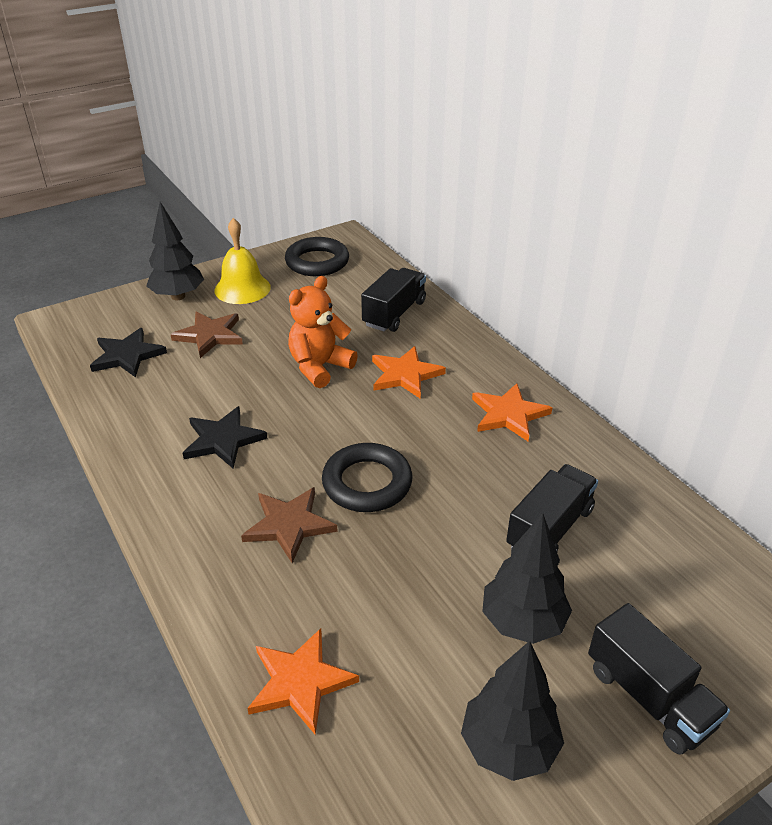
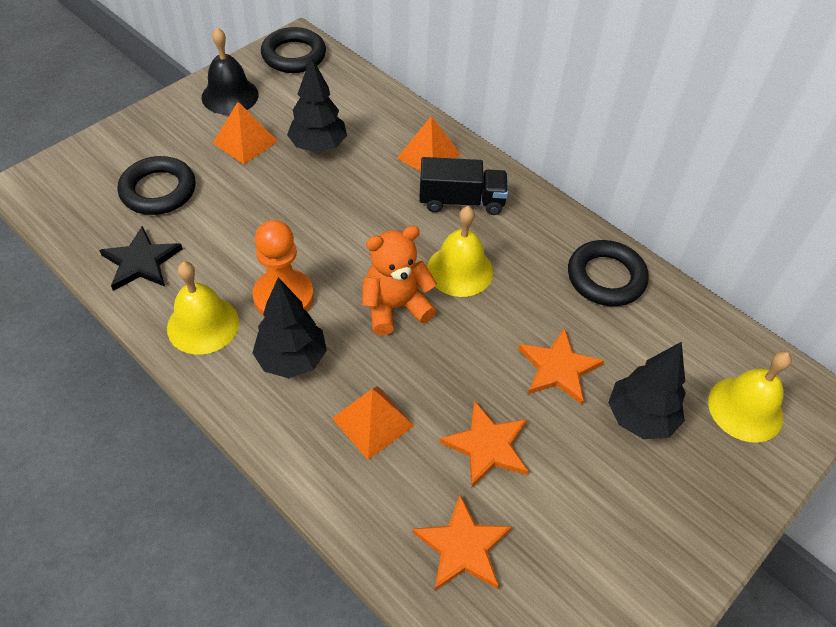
black bell: 0 -> 1
black ring: 2 -> 3
black star: 2 -> 1
black truck: 3 -> 1
brown star: 2 -> 0
orange pawn: 0 -> 1
orange pyramid: 0 -> 3
yellow bell: 1 -> 3

